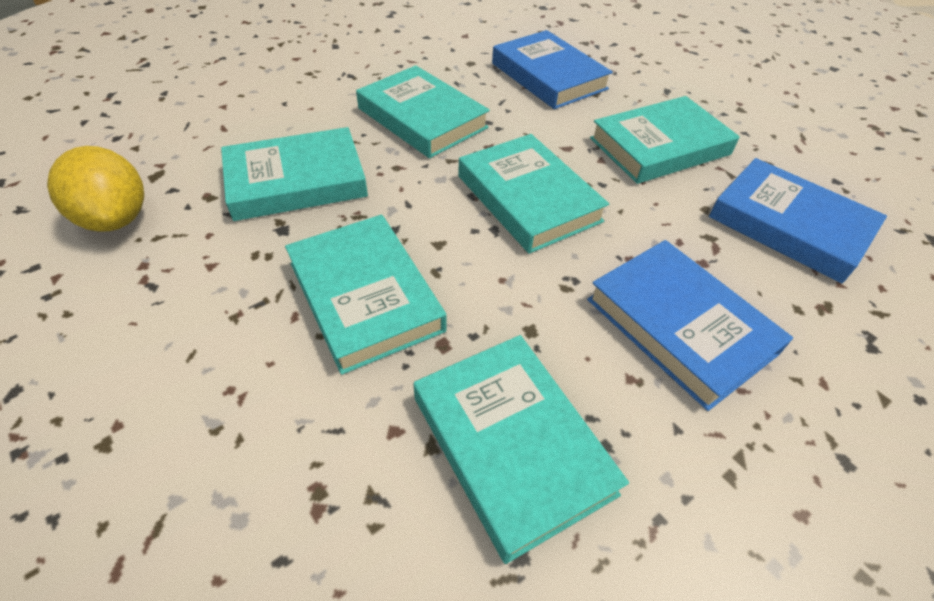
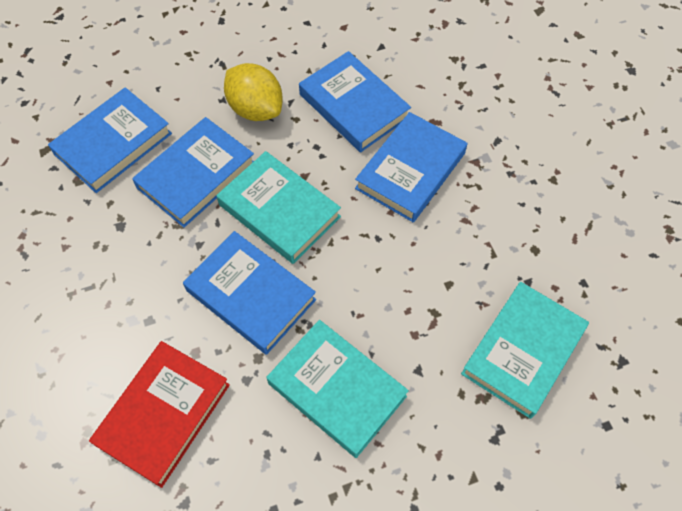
blue book: 3 -> 5
red book: 0 -> 1
turquoise book: 6 -> 3

